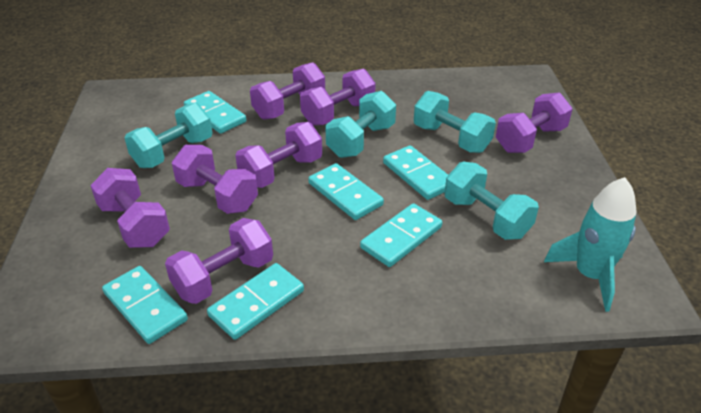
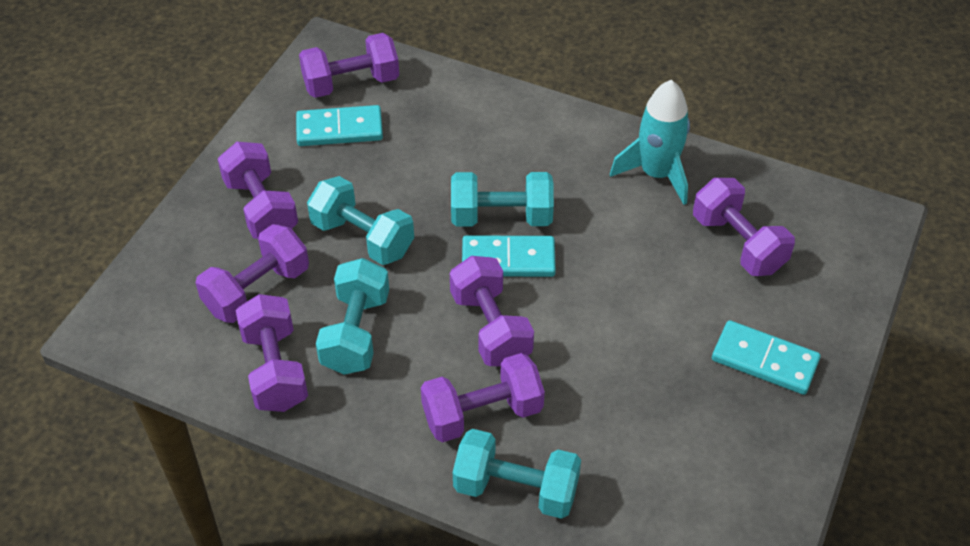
turquoise domino: 6 -> 3

